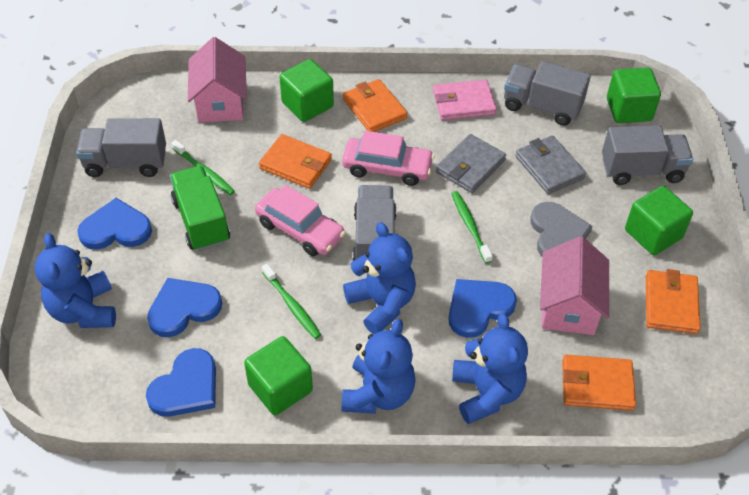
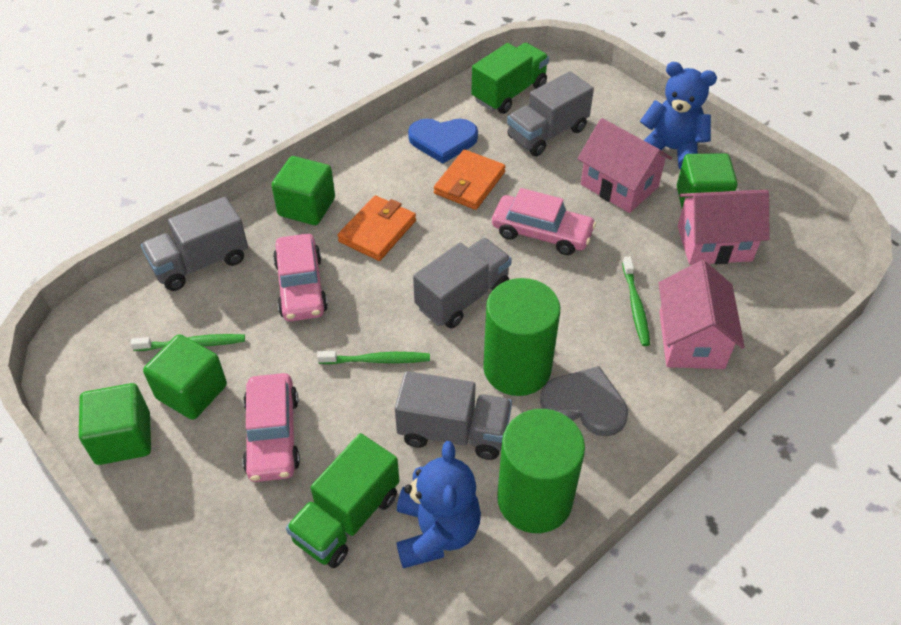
blue heart: 4 -> 1
blue teddy bear: 4 -> 2
green cylinder: 0 -> 2
green truck: 1 -> 2
grey wallet: 2 -> 0
orange wallet: 4 -> 2
pink car: 2 -> 3
pink house: 2 -> 3
pink wallet: 1 -> 0

